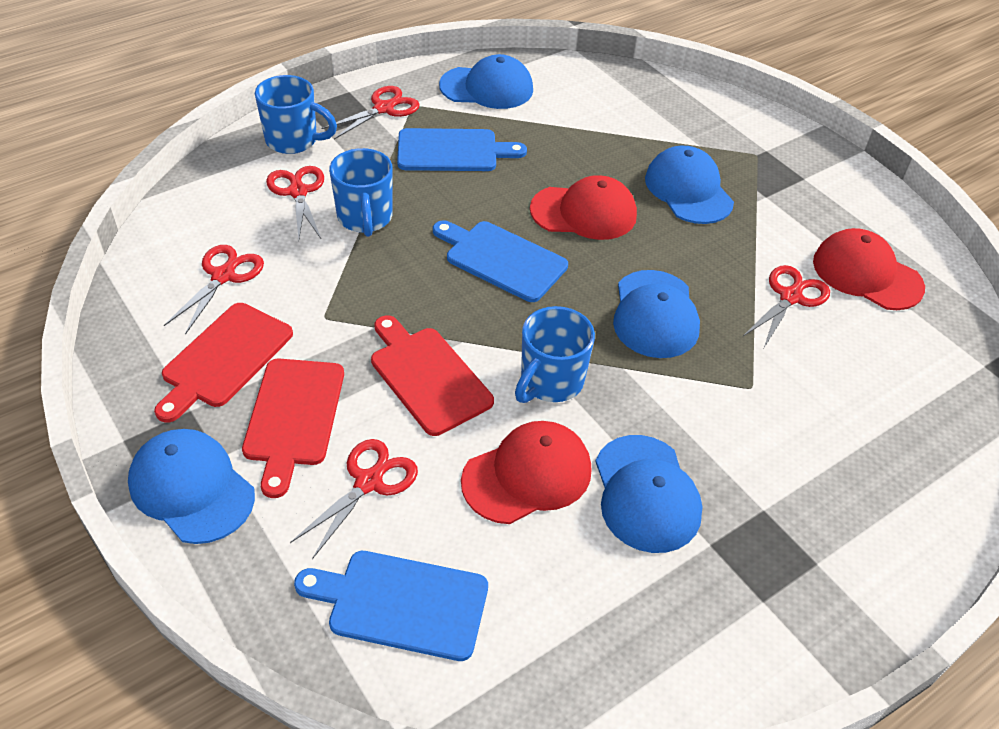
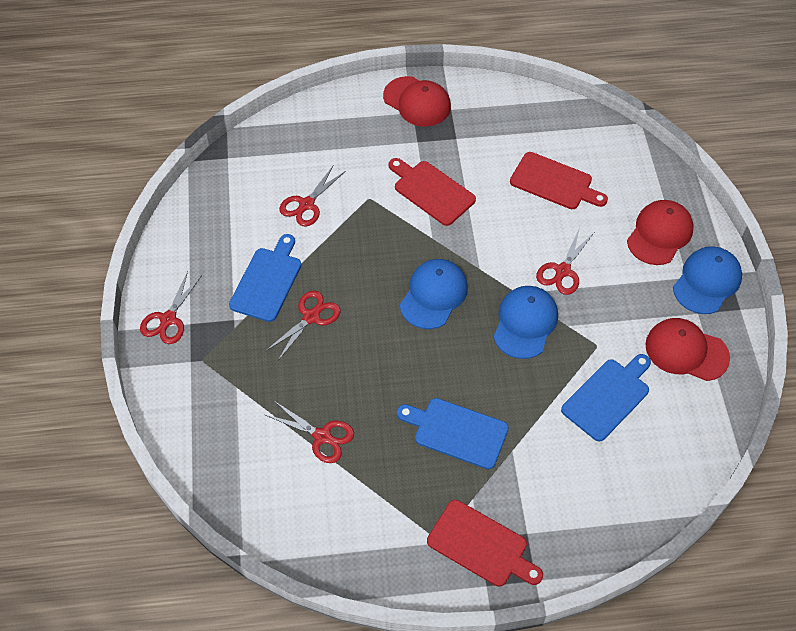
blue cap: 5 -> 3
blue mug: 3 -> 0

